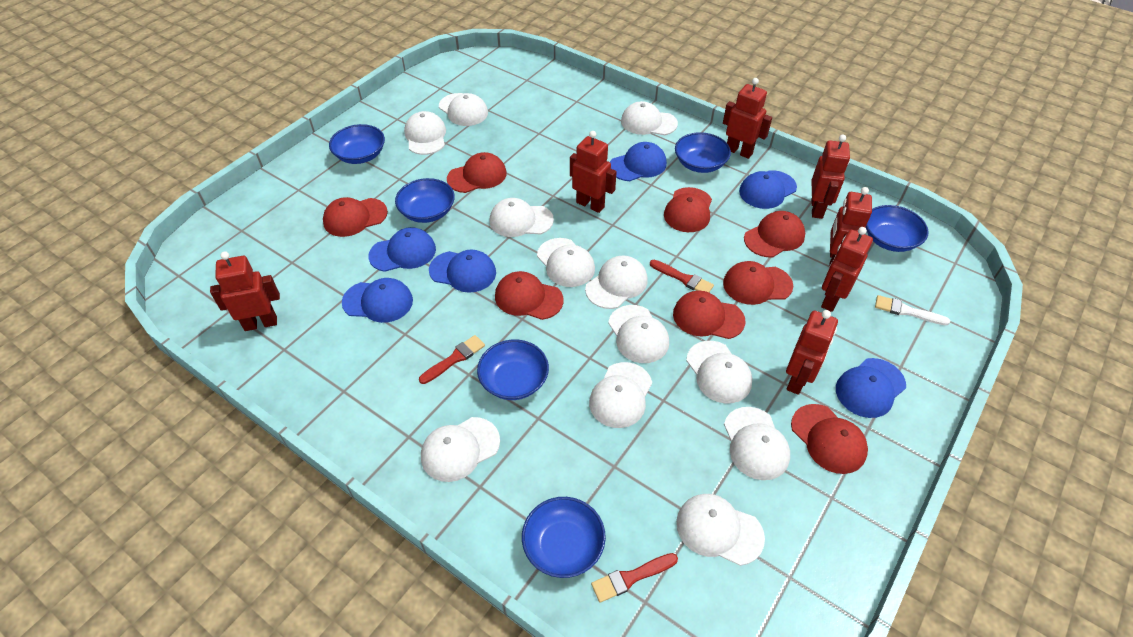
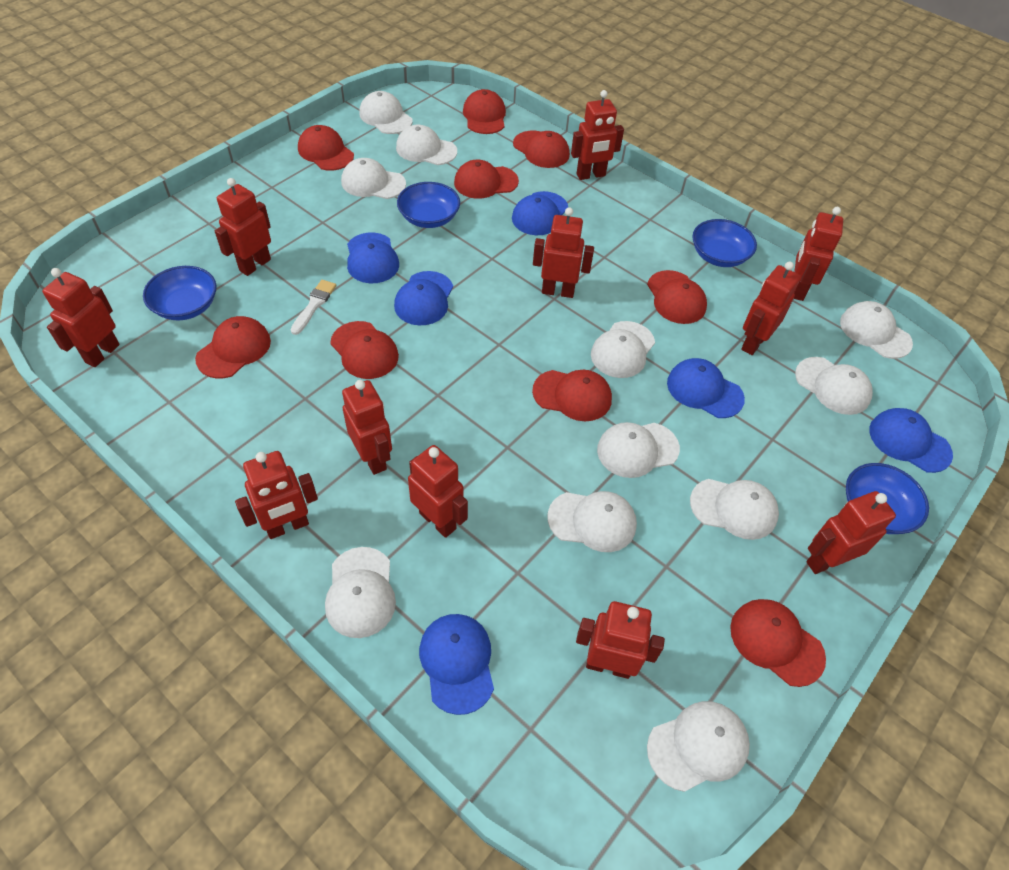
blue bowl: 6 -> 4
red brush: 3 -> 0
red cap: 8 -> 9
red robot: 7 -> 11
white cap: 12 -> 11

